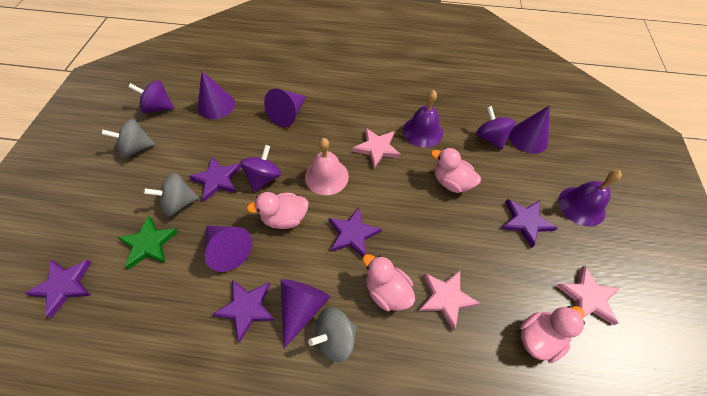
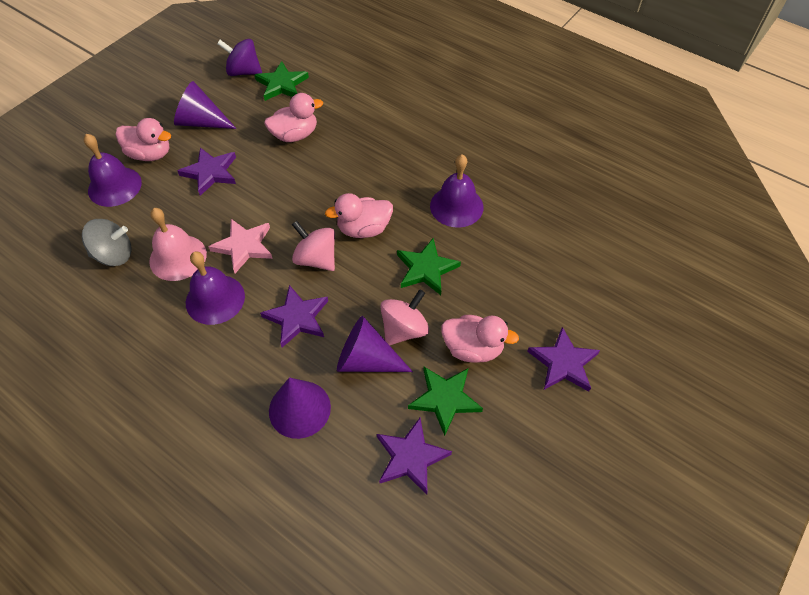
green star: 1 -> 3
grey spinning top: 3 -> 1
pink spinning top: 0 -> 2
pink star: 3 -> 1
purple bell: 2 -> 3
purple cone: 5 -> 3
purple spinning top: 3 -> 1
purple star: 5 -> 4

